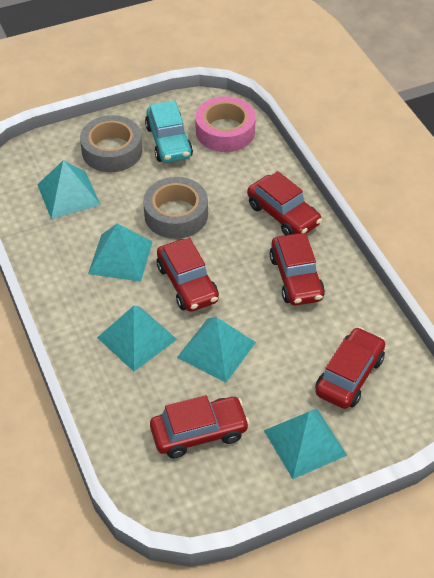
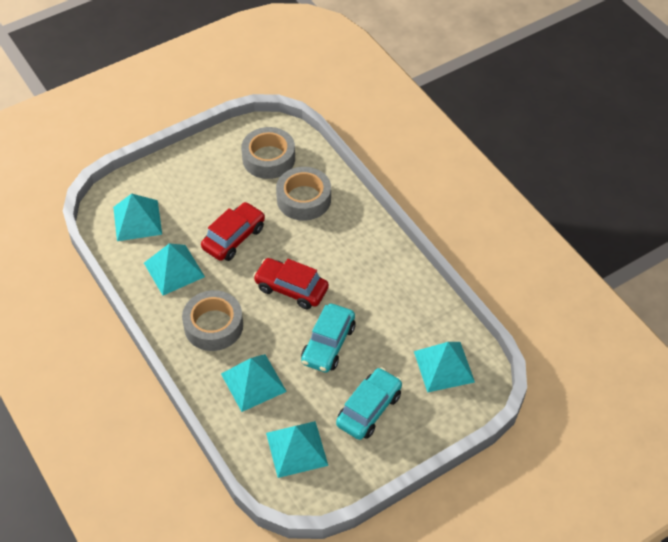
grey tape: 2 -> 3
pink tape: 1 -> 0
red car: 5 -> 2
turquoise car: 1 -> 2

